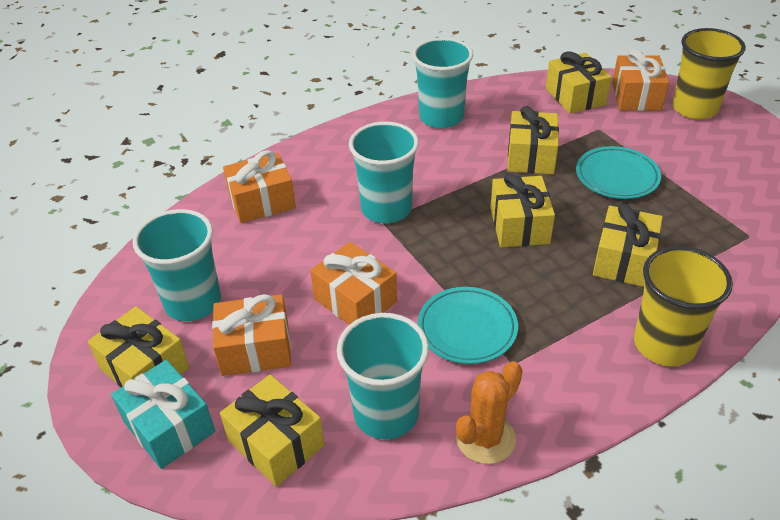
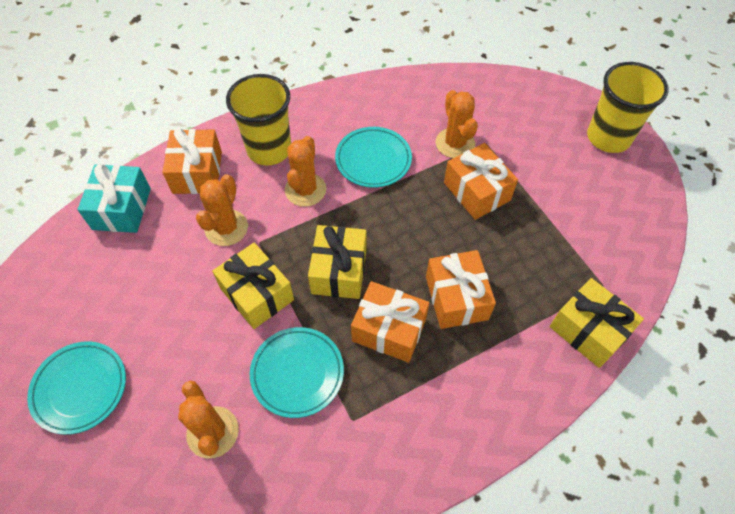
orange cactus: 1 -> 4
turquoise cup: 4 -> 0
turquoise plate: 2 -> 3
yellow gift: 6 -> 3

